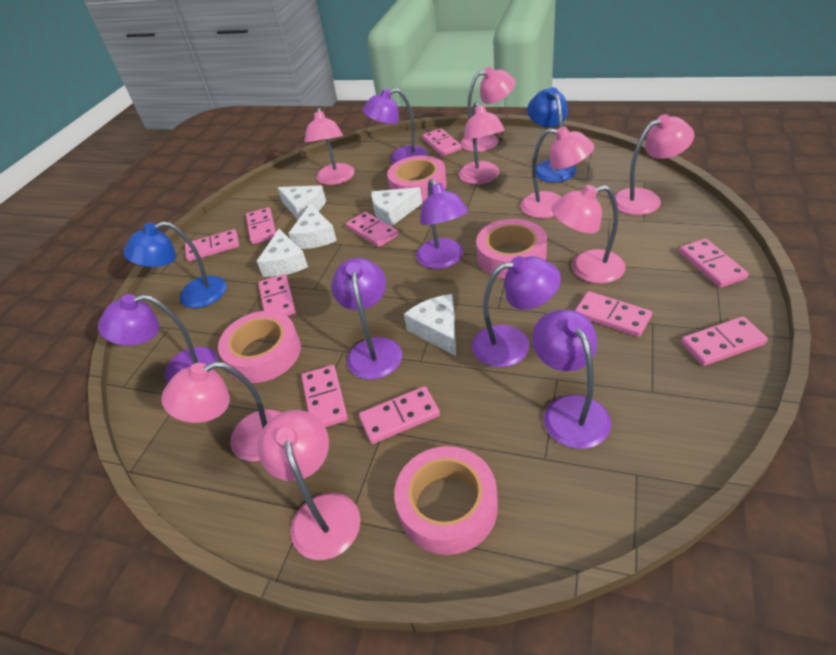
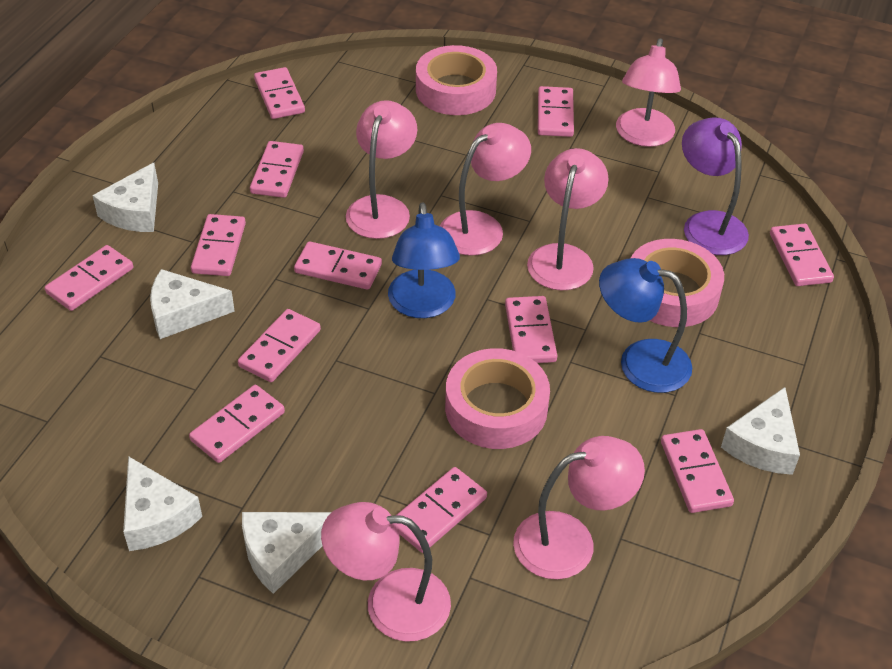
pink domino: 10 -> 12
pink lamp: 8 -> 6
pink tape: 4 -> 3
purple lamp: 6 -> 1

